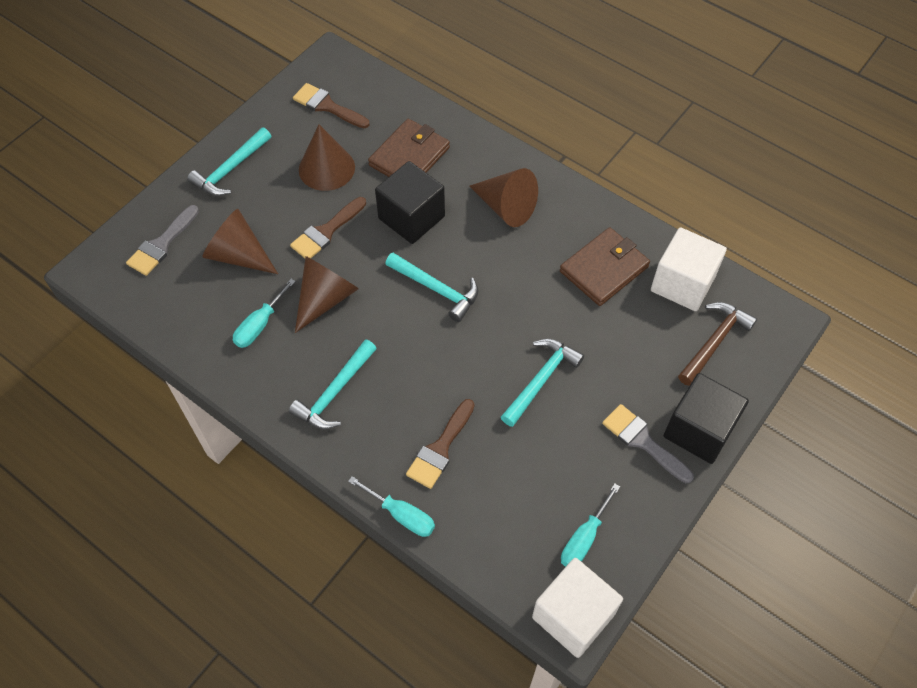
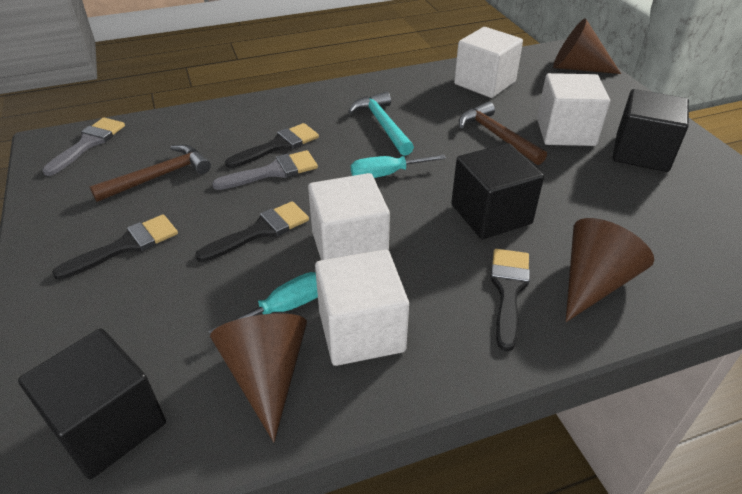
black brush: 0 -> 4
black cube: 2 -> 3
brown brush: 3 -> 0
brown cone: 4 -> 3
brown hammer: 1 -> 2
brown wallet: 2 -> 0
turquoise hammer: 4 -> 1
turquoise screwdriver: 3 -> 2
white cube: 2 -> 4

